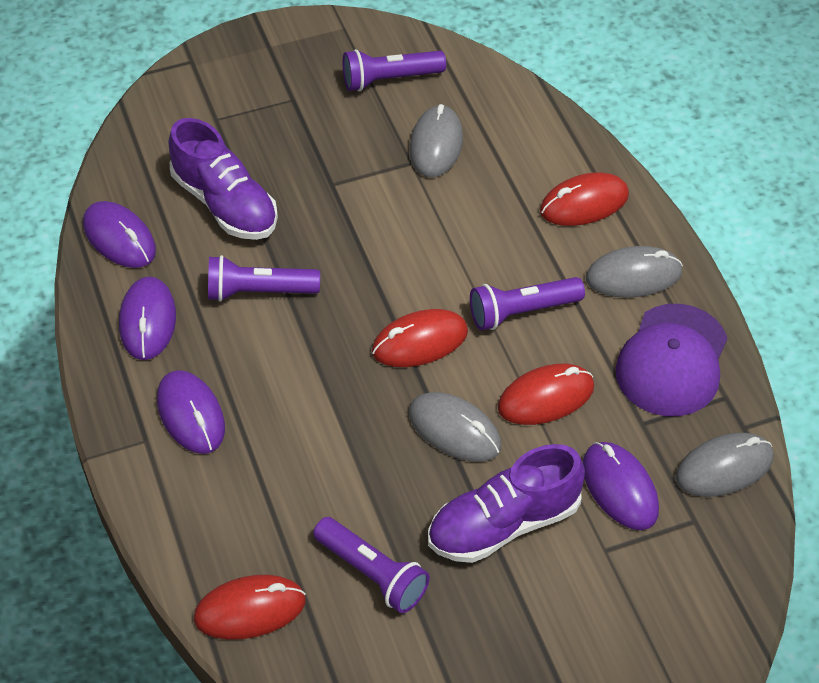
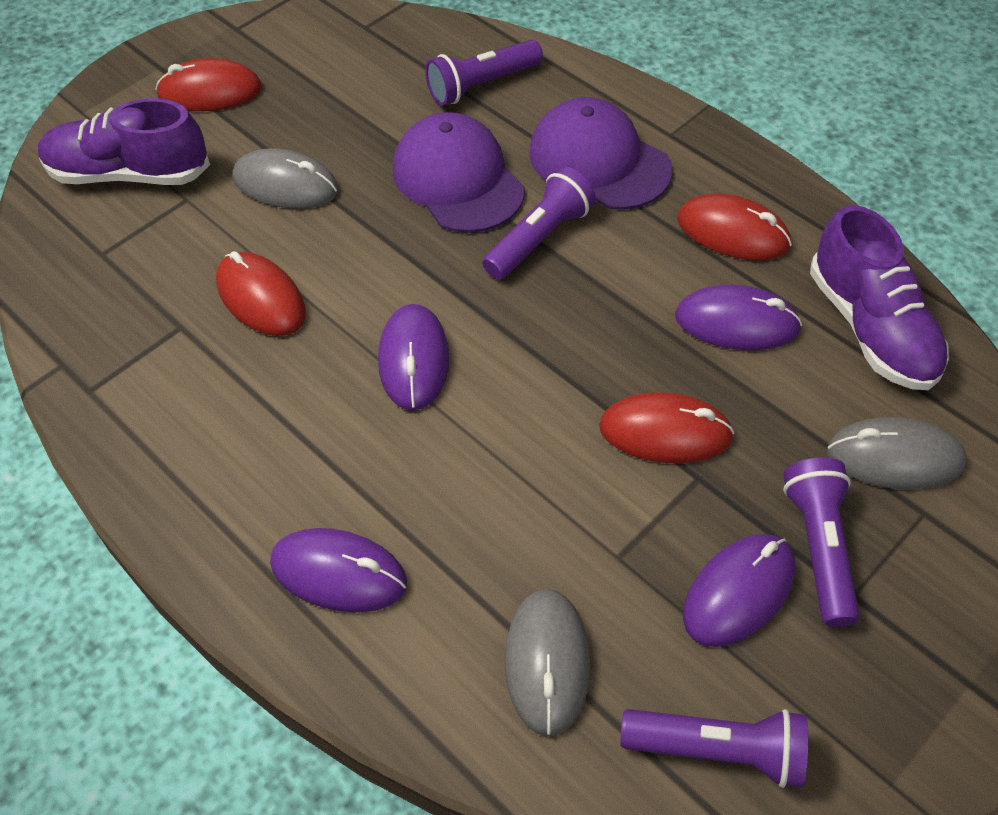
grey mouse: 4 -> 3
purple cap: 1 -> 2

